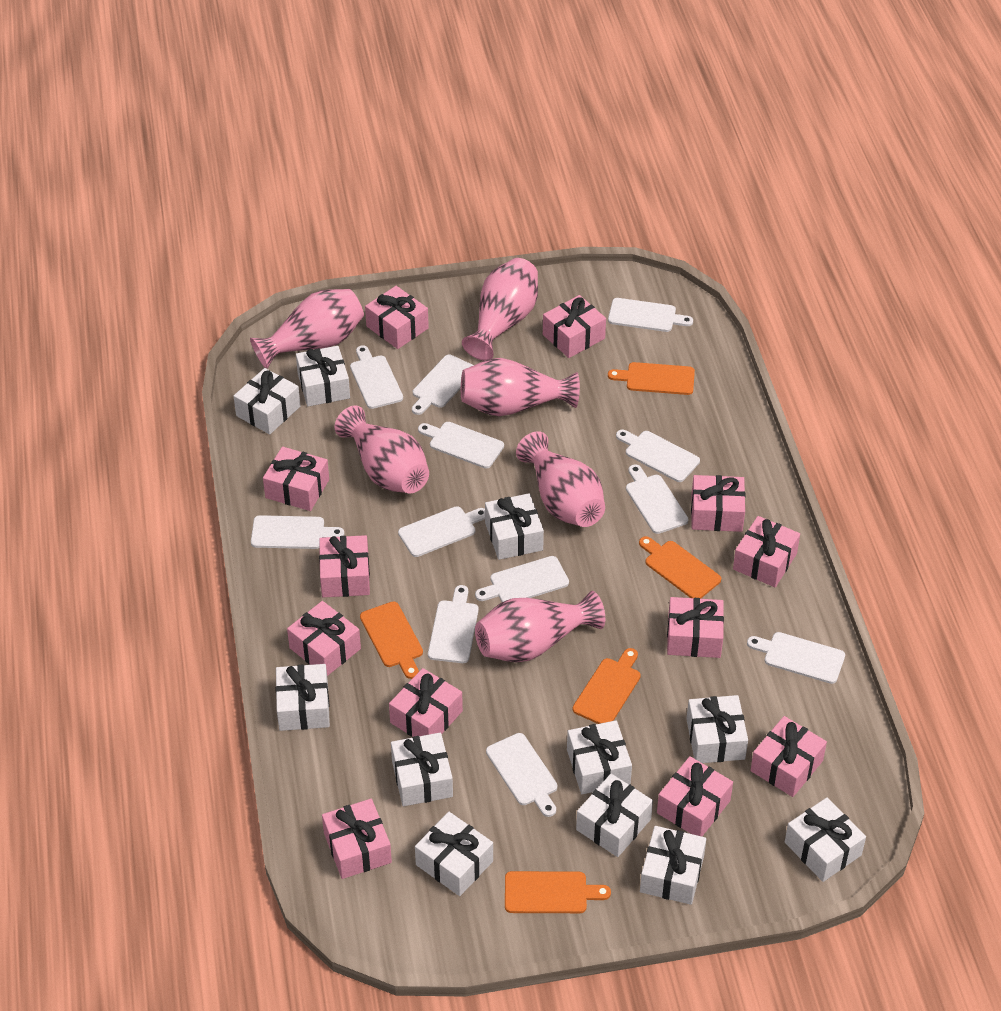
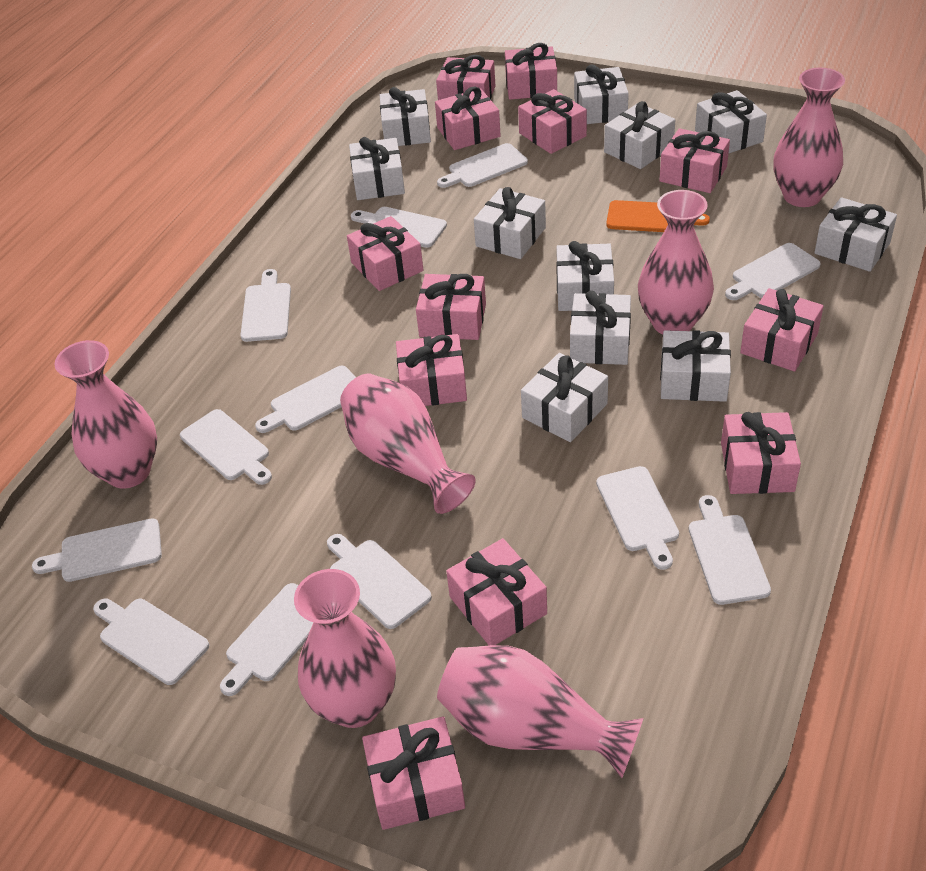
orange cutting board: 5 -> 1

